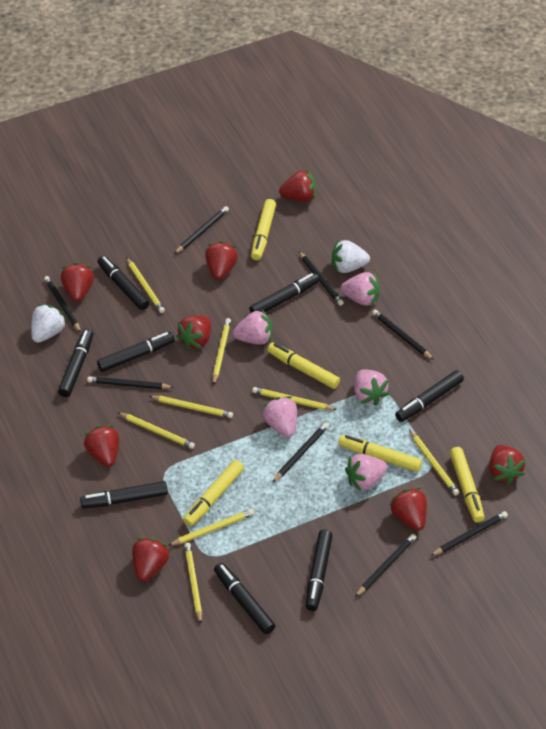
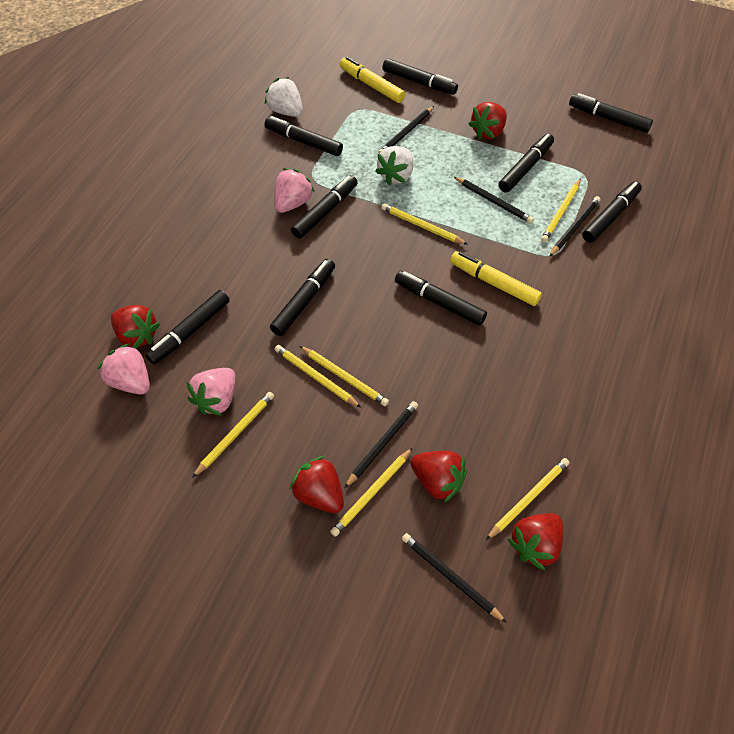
black marker: 8 -> 9
black pencil: 8 -> 5
pink strawberry: 5 -> 3
red strawberry: 8 -> 5
yellow marker: 5 -> 2
yellow pencil: 8 -> 7

